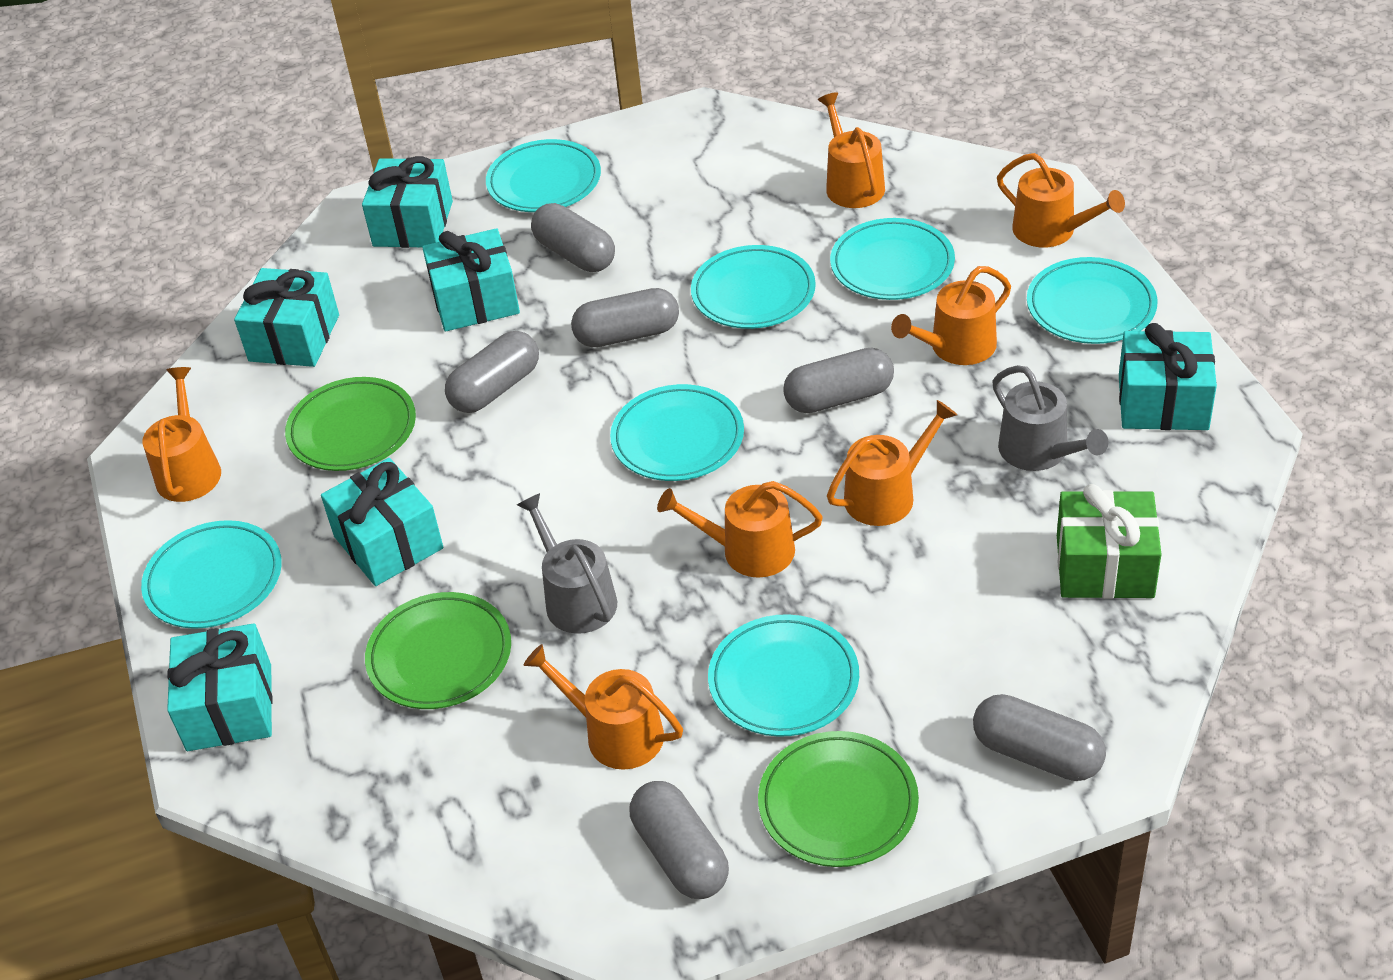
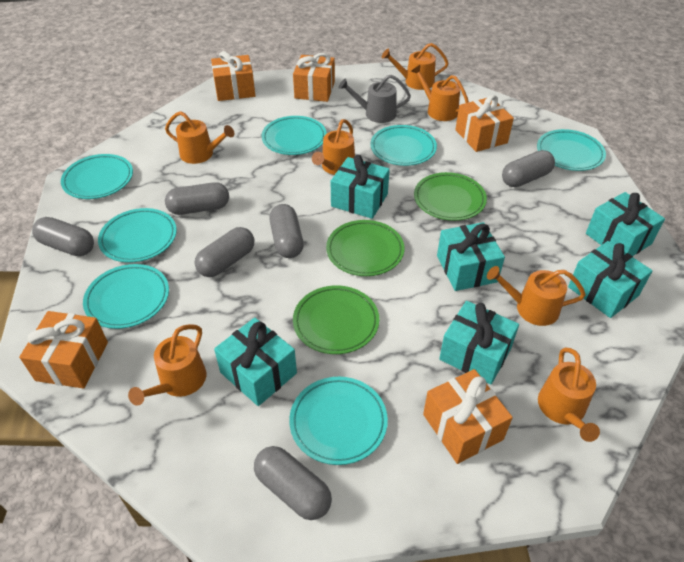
green gift: 1 -> 0
grey watering can: 2 -> 1
orange gift: 0 -> 5

